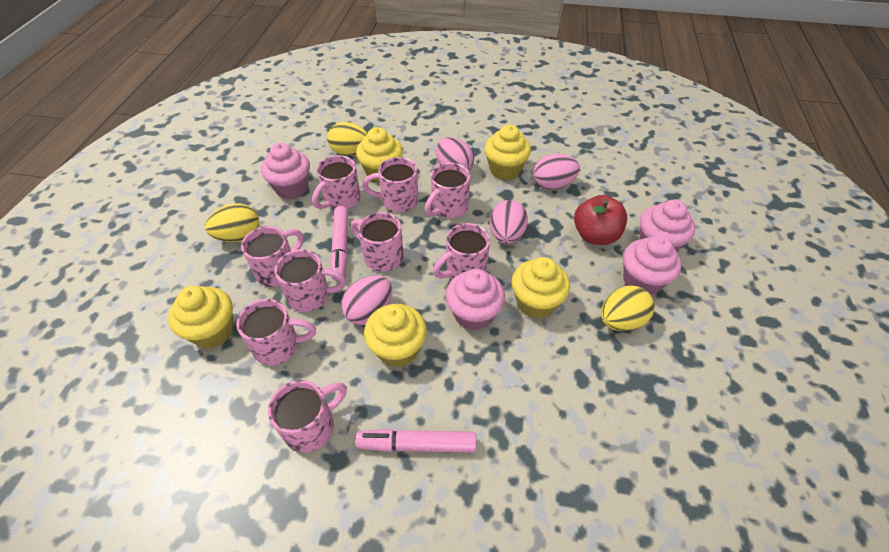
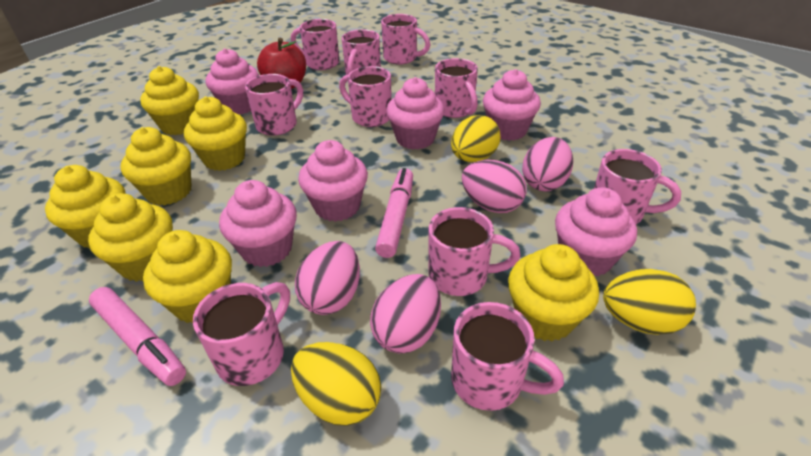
pink cupcake: 4 -> 6
pink mug: 9 -> 10
yellow cupcake: 5 -> 7

